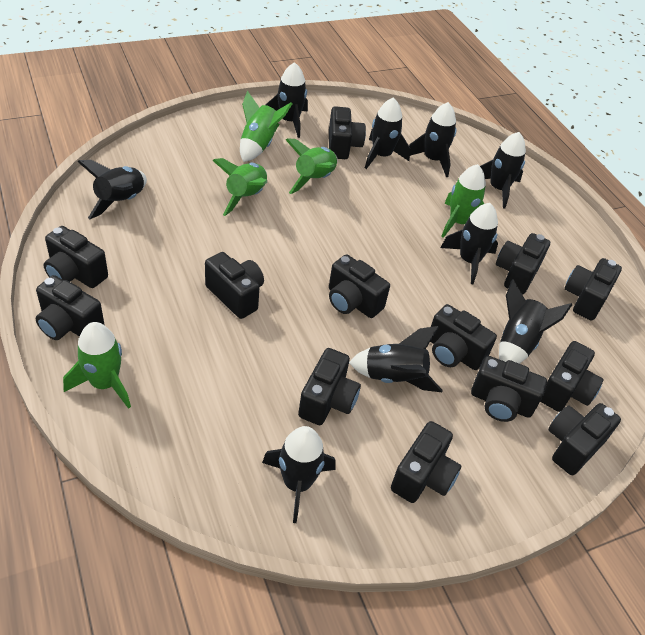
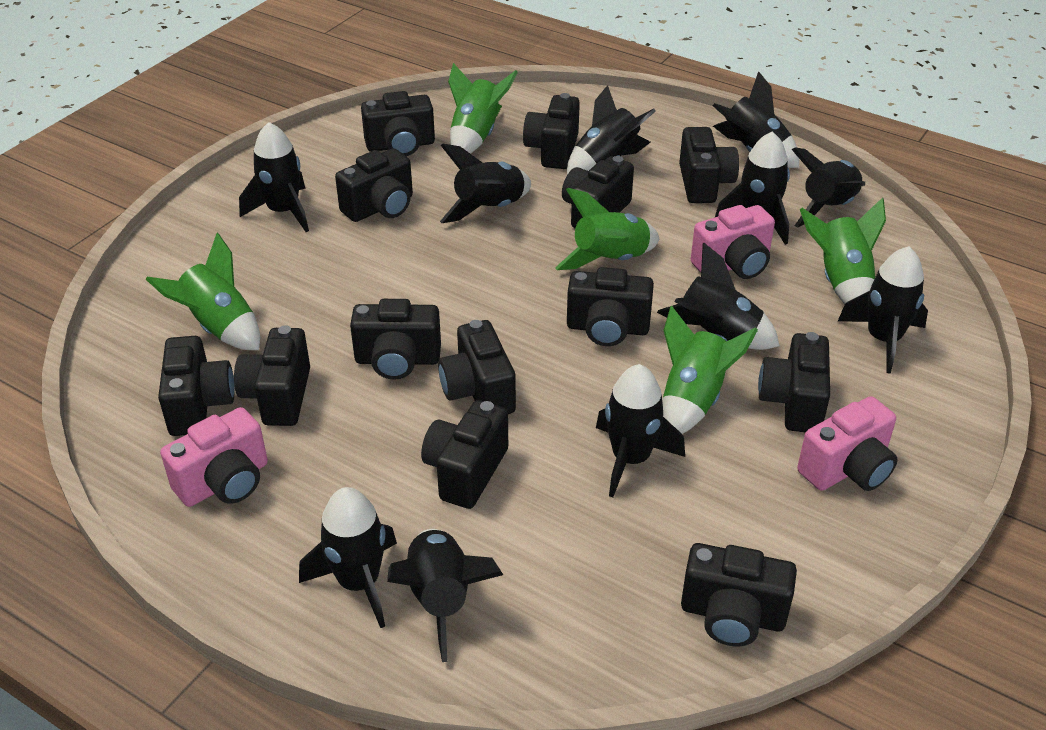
black rocket: 9 -> 11
pink camera: 0 -> 3

